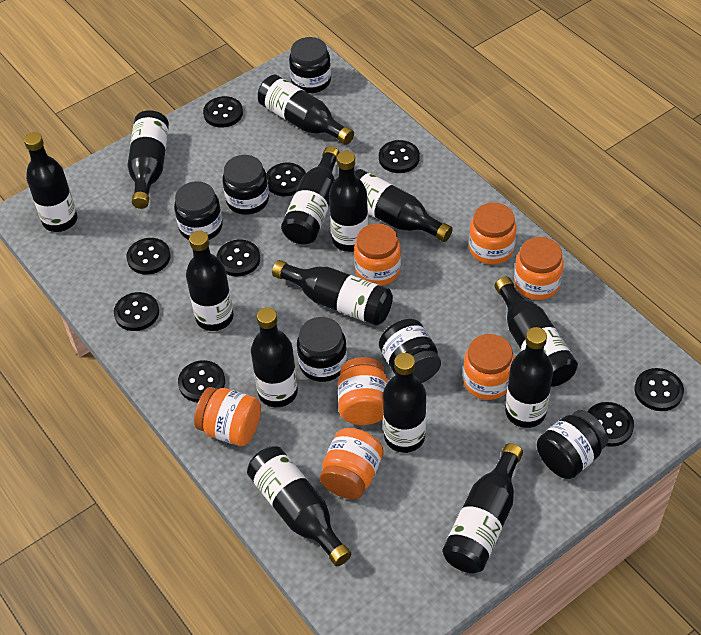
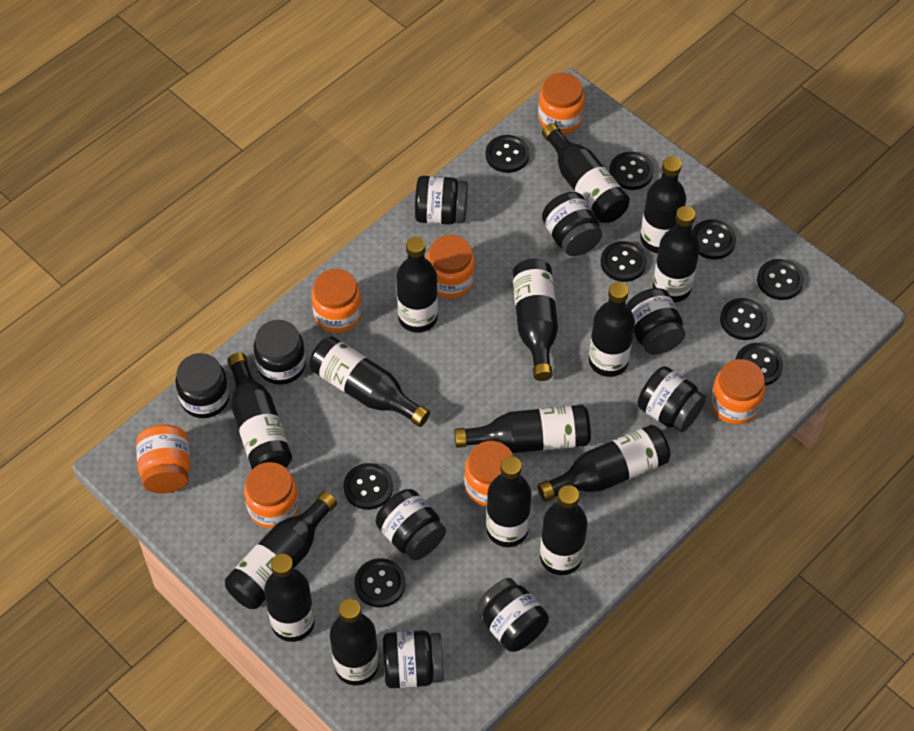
black bottle: 14 -> 15
black jar: 6 -> 9

